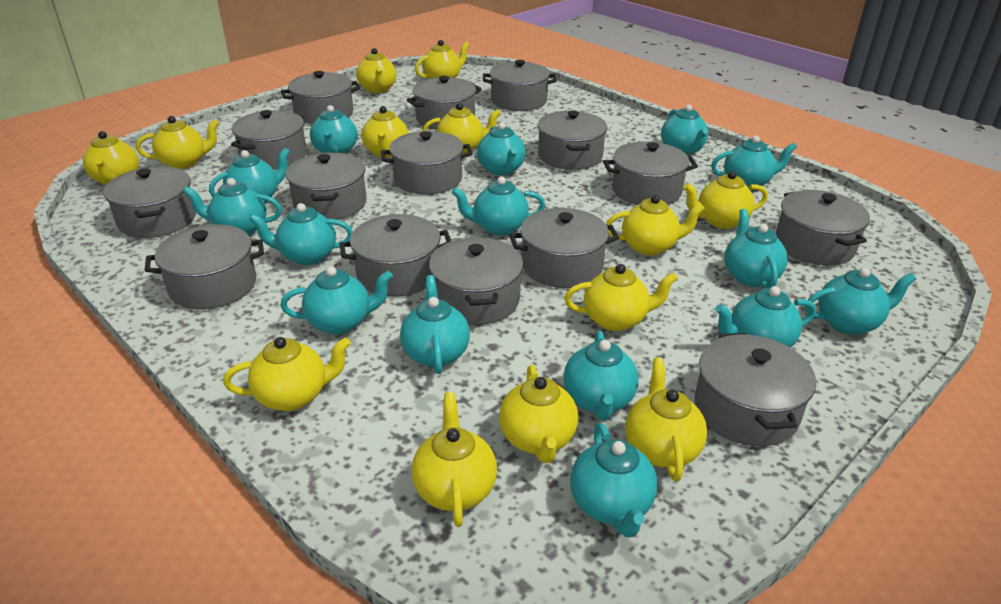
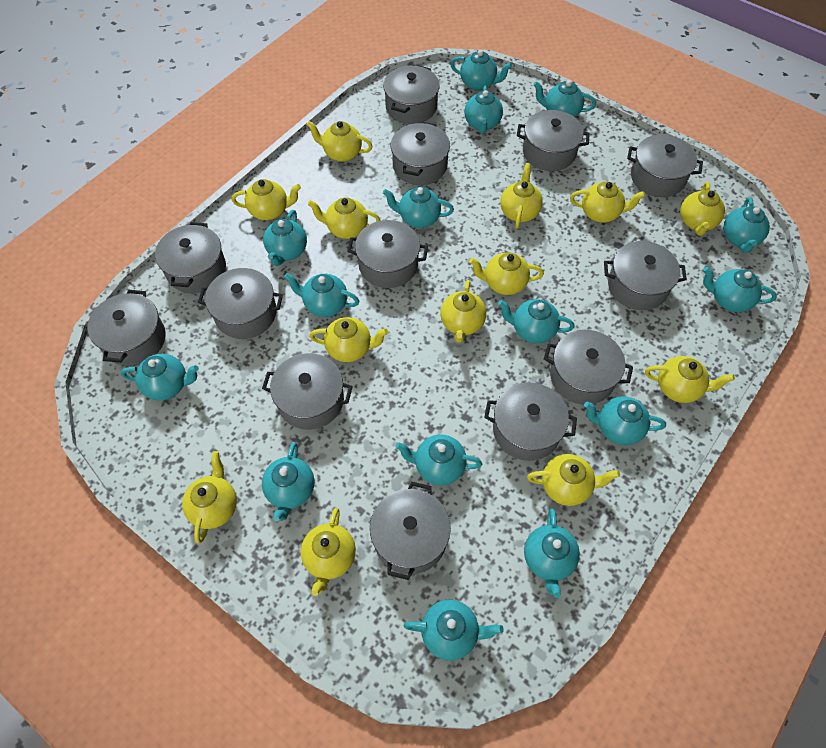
grey pot: 15 -> 13

